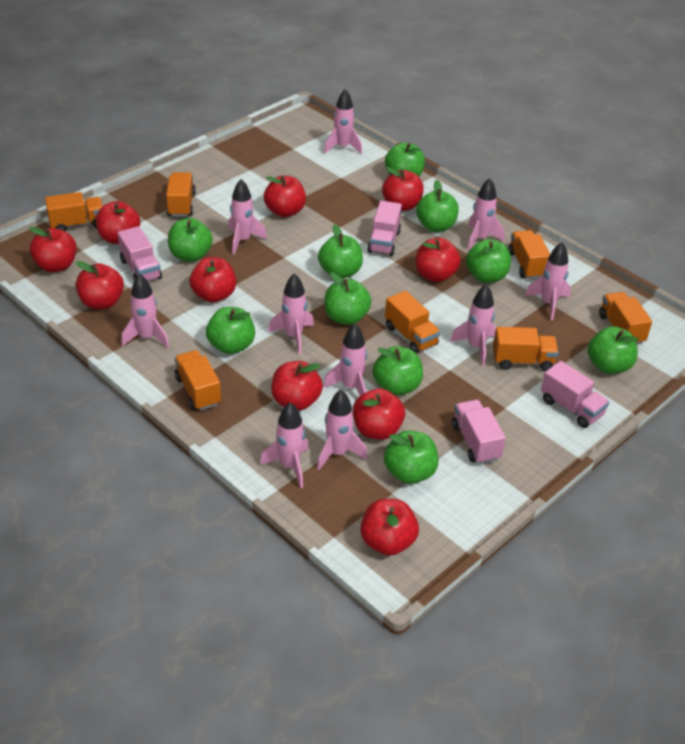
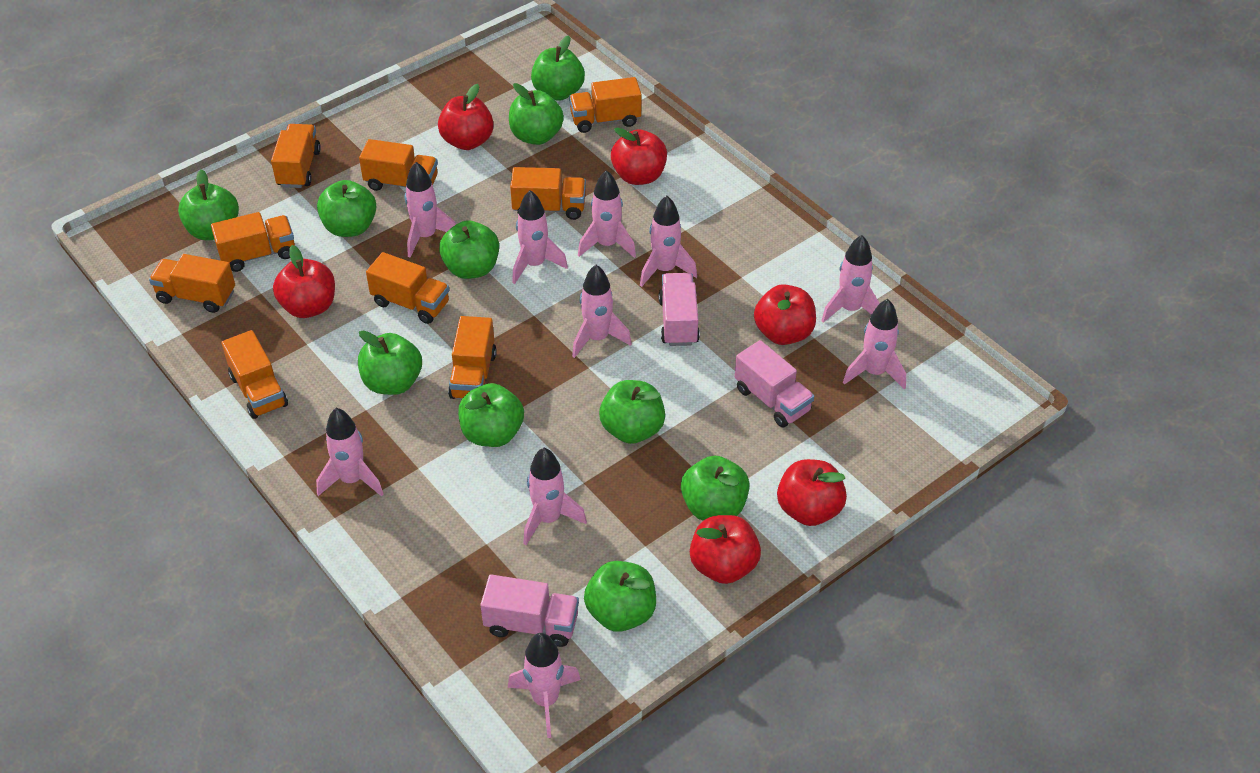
orange truck: 7 -> 9
pink truck: 4 -> 3
red apple: 10 -> 6

